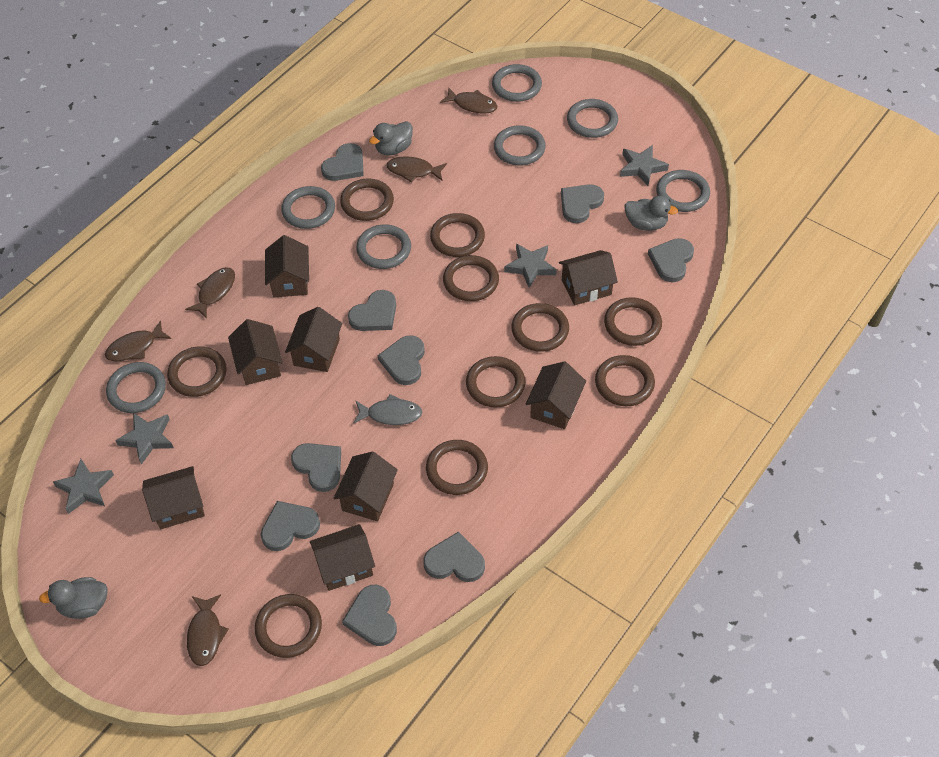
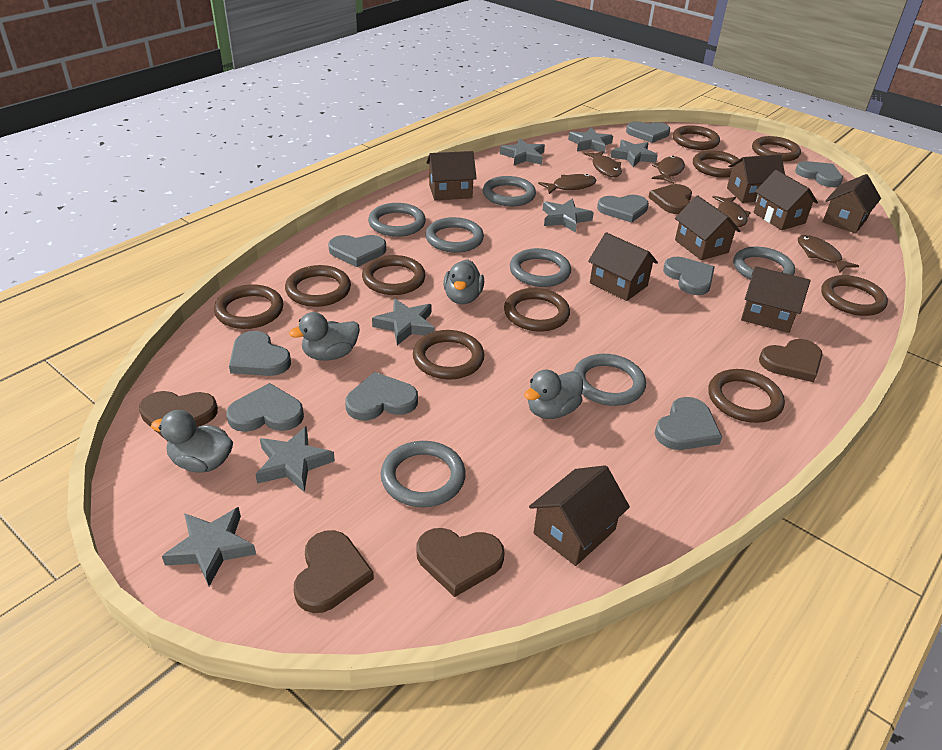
brown heart: 0 -> 5
grey duck: 3 -> 4
grey fish: 1 -> 0
grey star: 4 -> 7

